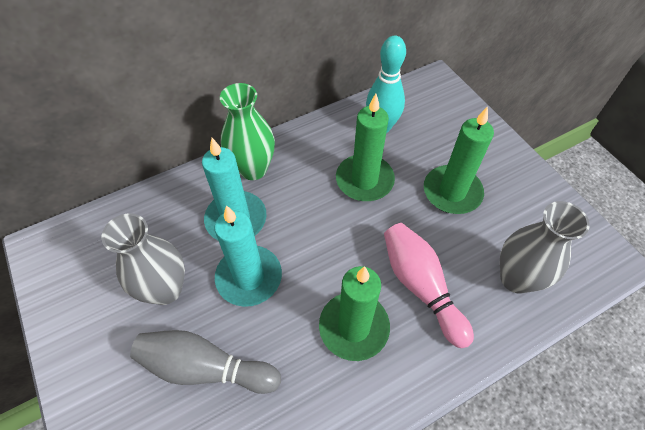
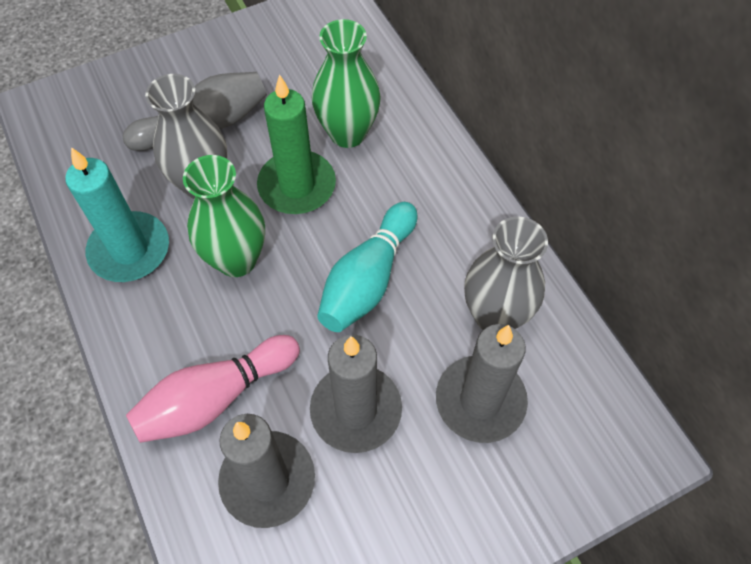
green candle: 3 -> 1
green vase: 1 -> 2
grey candle: 0 -> 3
turquoise candle: 2 -> 1

